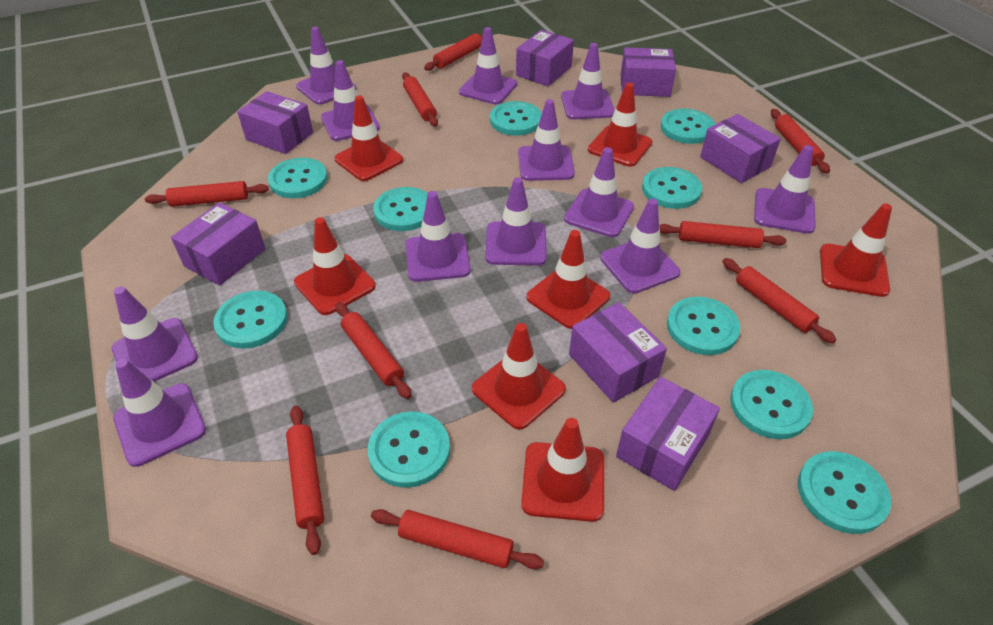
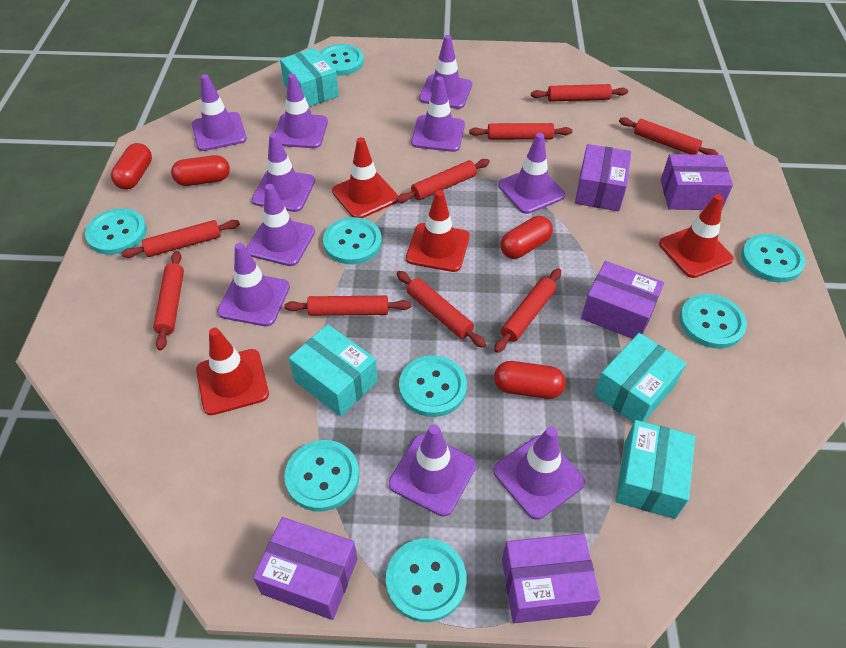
purple box: 7 -> 5
purple traffic cone: 12 -> 10
red capsule: 0 -> 4
red traffic cone: 7 -> 4
turquoise box: 0 -> 4
turquoise button: 10 -> 8

